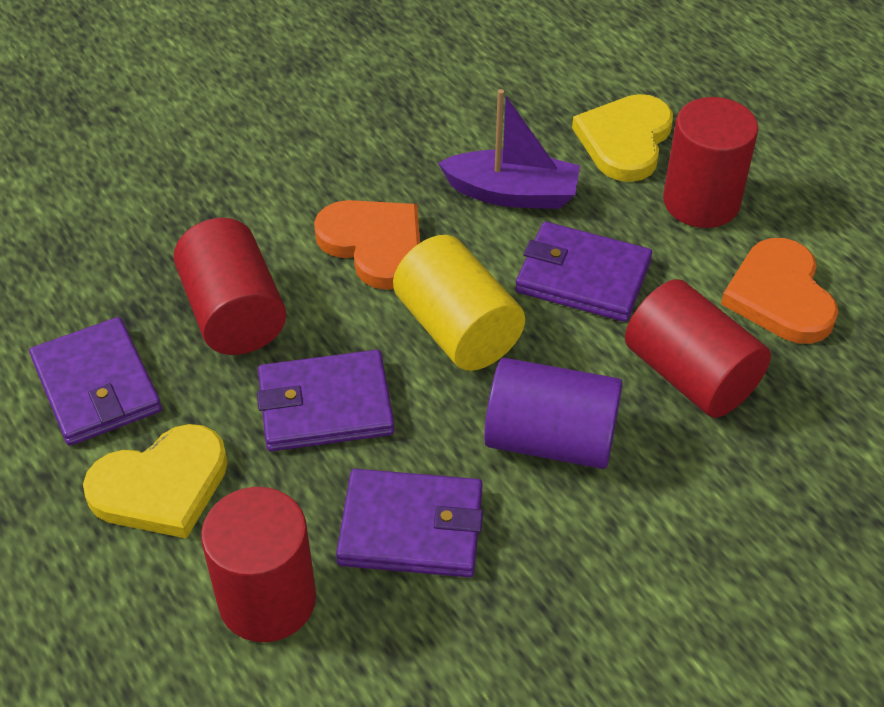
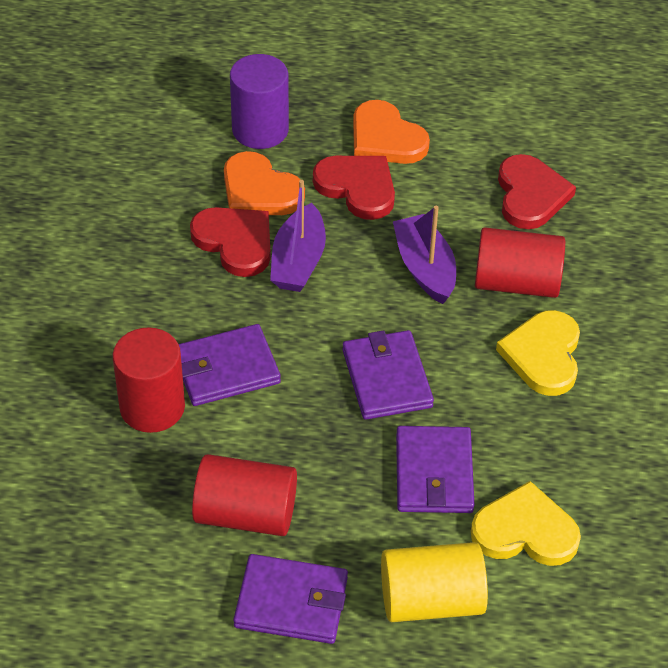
purple boat: 1 -> 2
red cylinder: 4 -> 3
red heart: 0 -> 3

